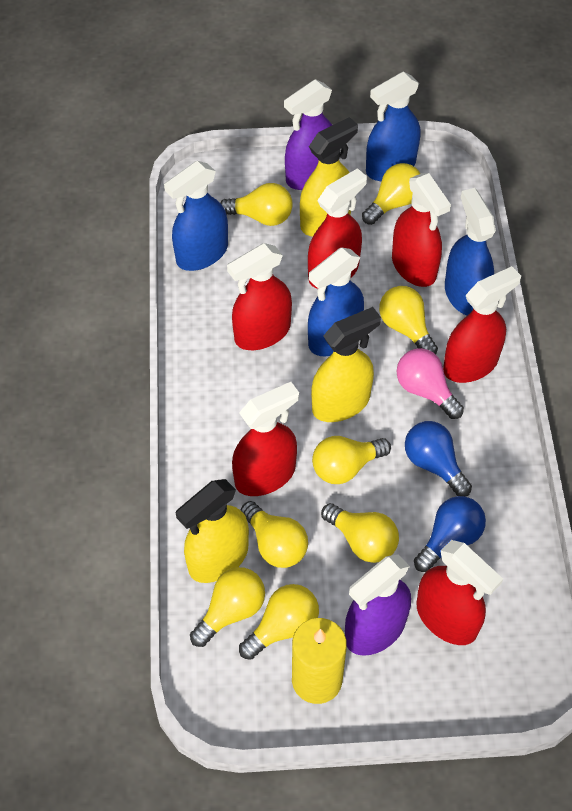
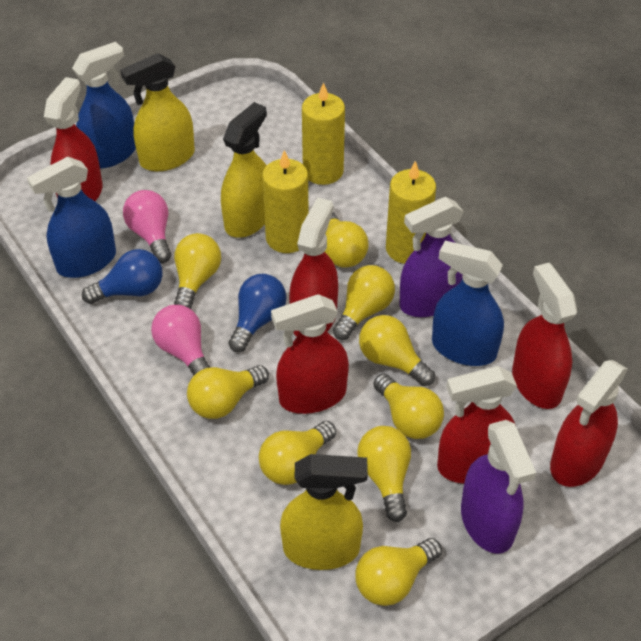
blue spray bottle: 4 -> 3
pink light bulb: 1 -> 2
yellow candle: 1 -> 3
yellow light bulb: 8 -> 9

